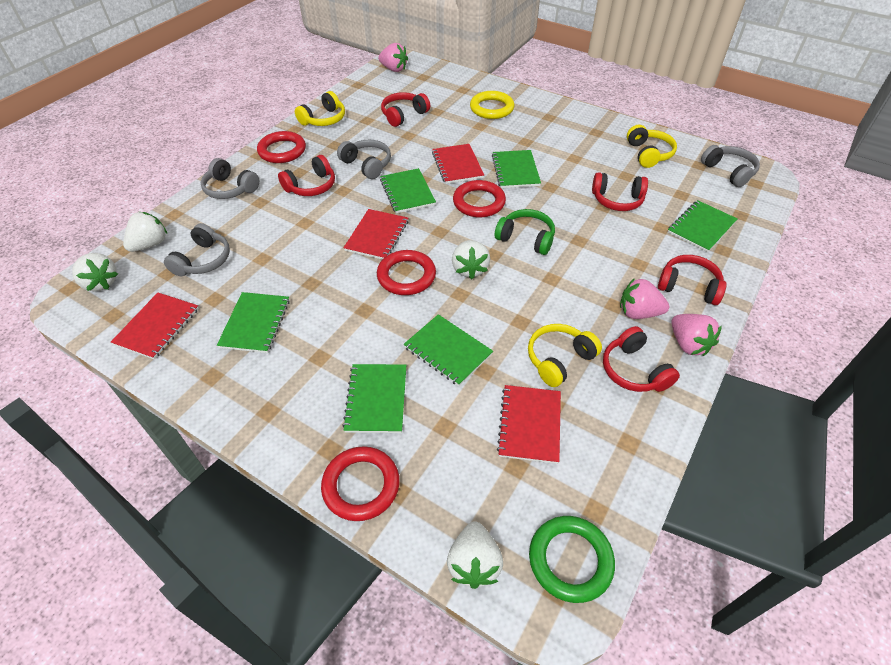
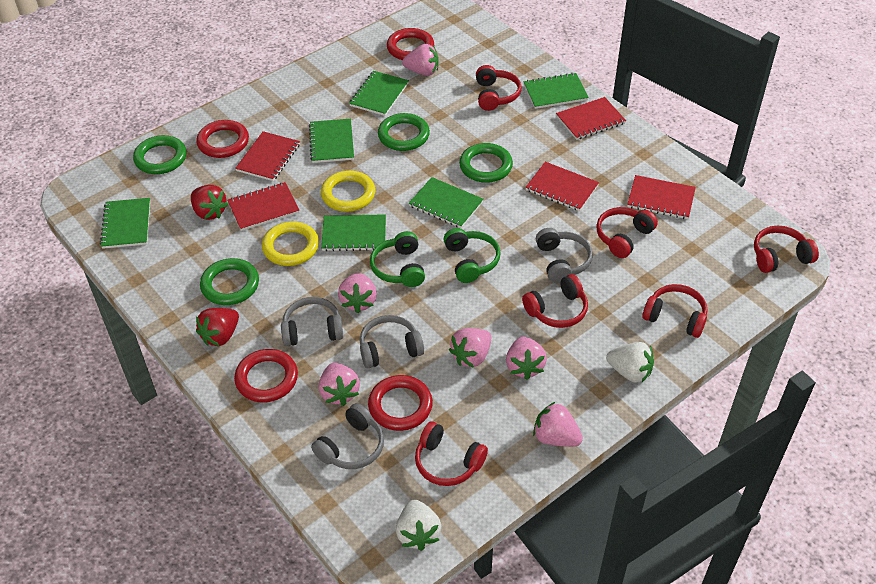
green headphones: 1 -> 2
green ring: 1 -> 4
pink strawberry: 3 -> 6
red headphones: 5 -> 6
red notebook: 4 -> 5
red strawberry: 0 -> 2
white strawberry: 4 -> 2
yellow headphones: 3 -> 0
yellow ring: 1 -> 2

